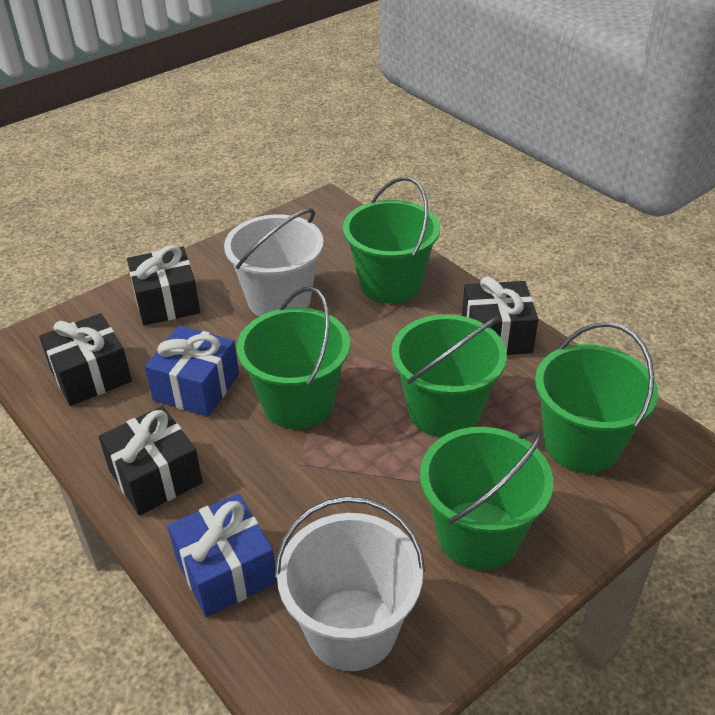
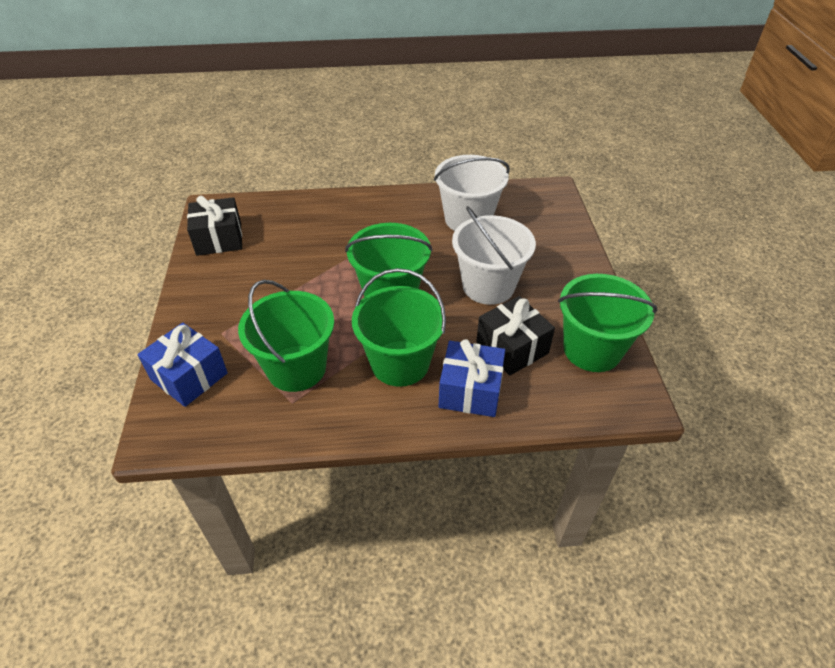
black gift: 4 -> 2
green bucket: 5 -> 4

